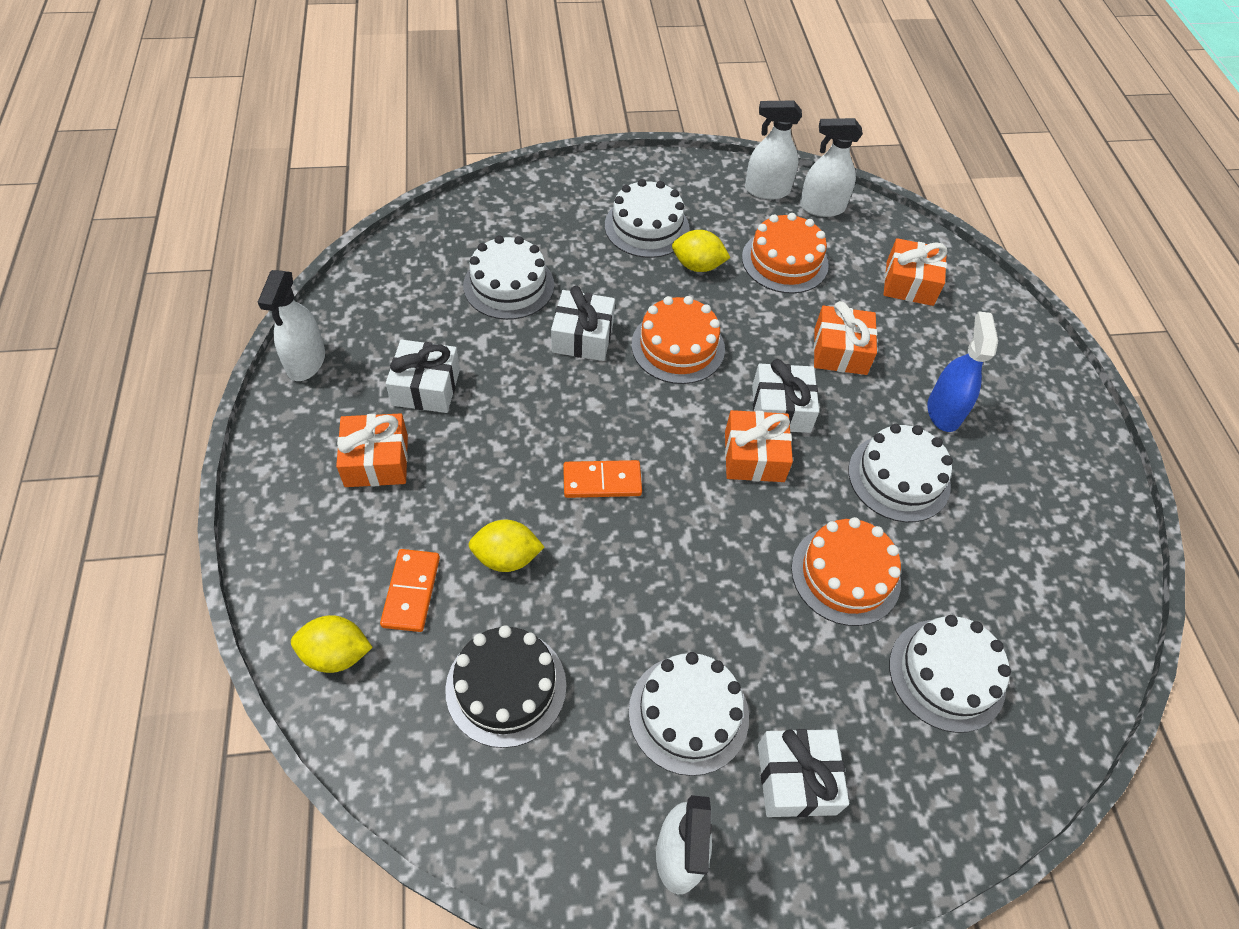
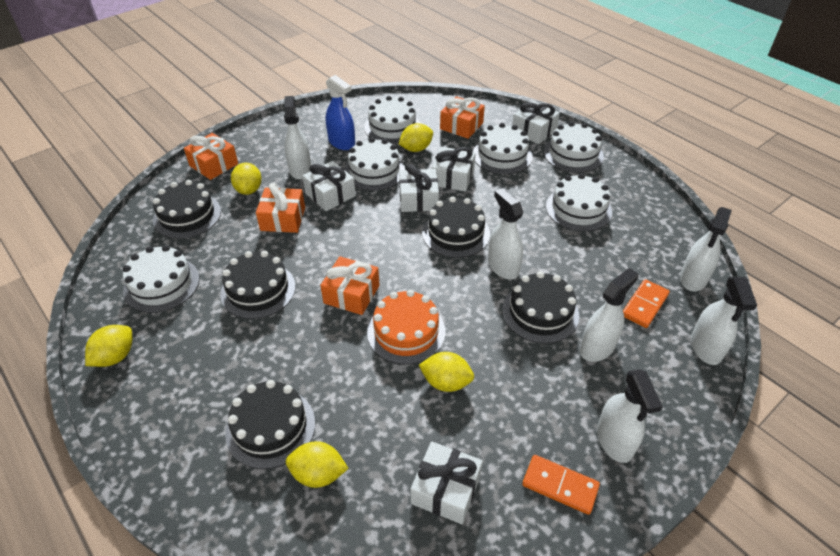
black cake: 1 -> 5
orange cake: 3 -> 1
white cake: 5 -> 6
white gift: 4 -> 5
white spray bottle: 4 -> 6
yellow lemon: 3 -> 5

